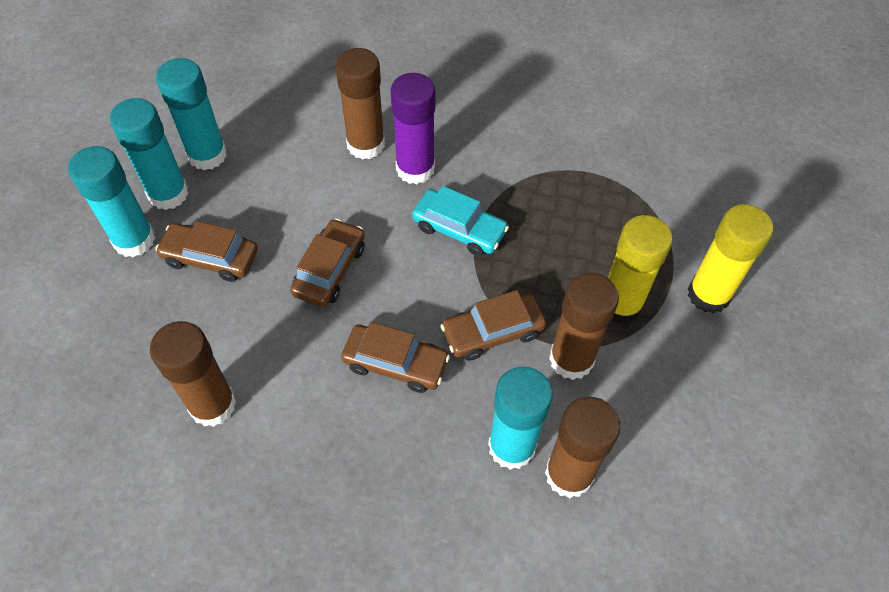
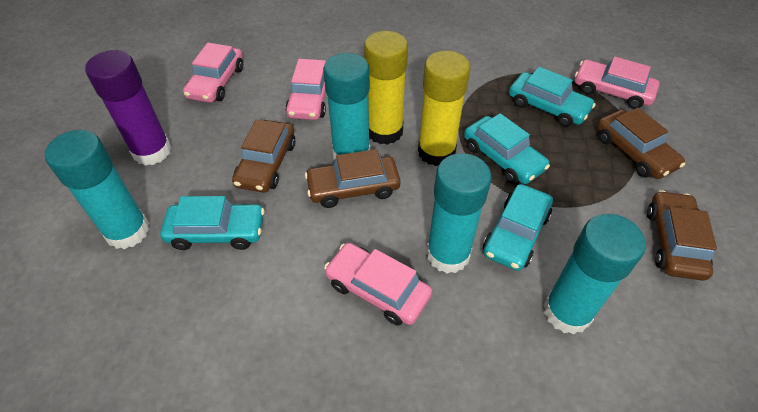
brown glue stick: 4 -> 0
pink car: 0 -> 4
turquoise car: 1 -> 4

